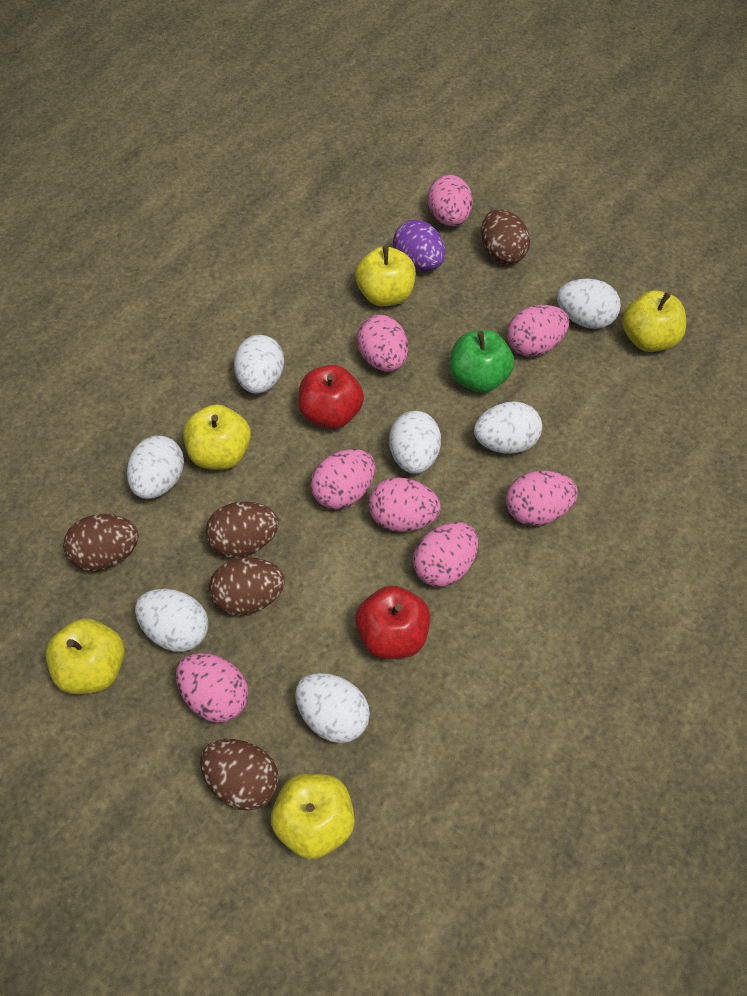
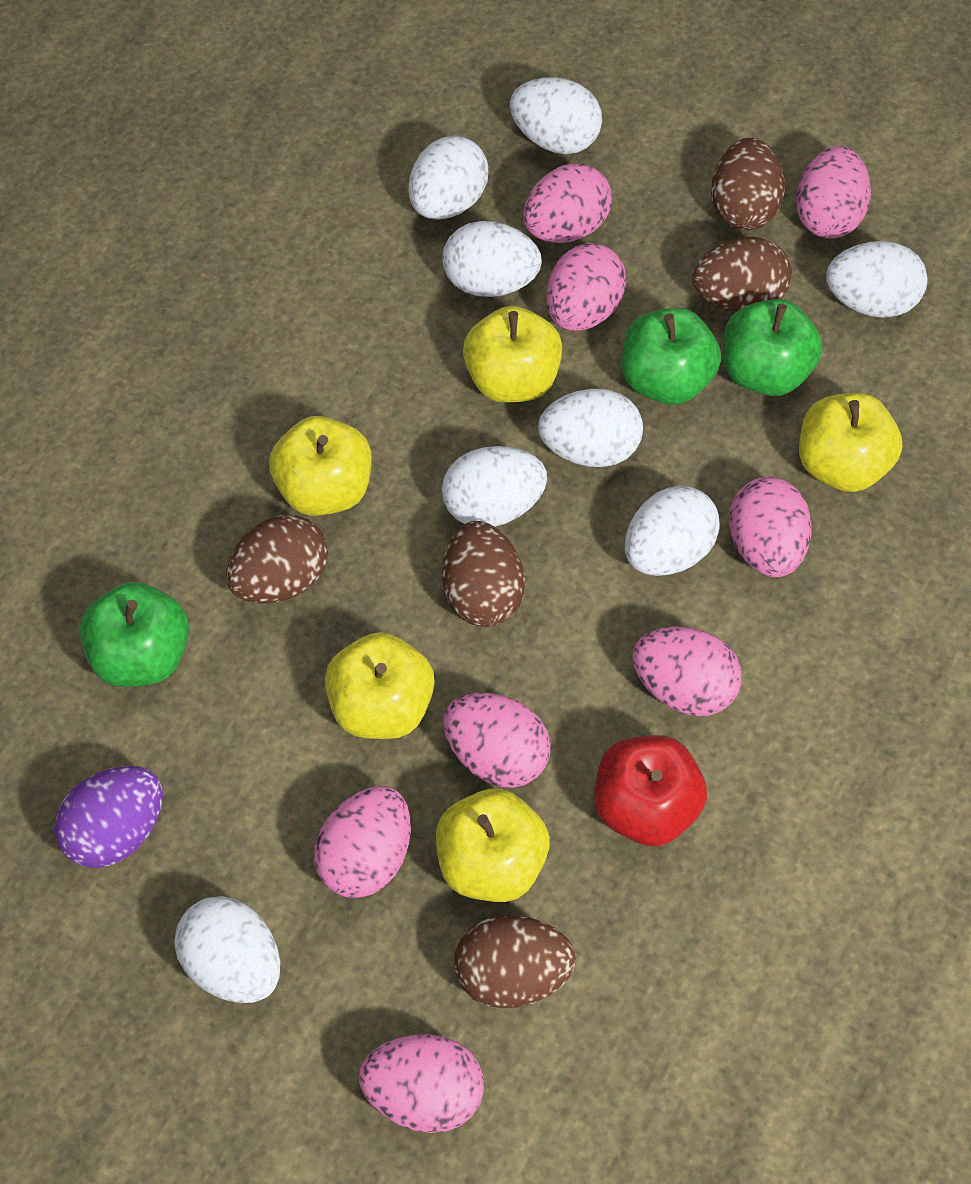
green apple: 1 -> 3
red apple: 2 -> 1
white egg: 7 -> 8

